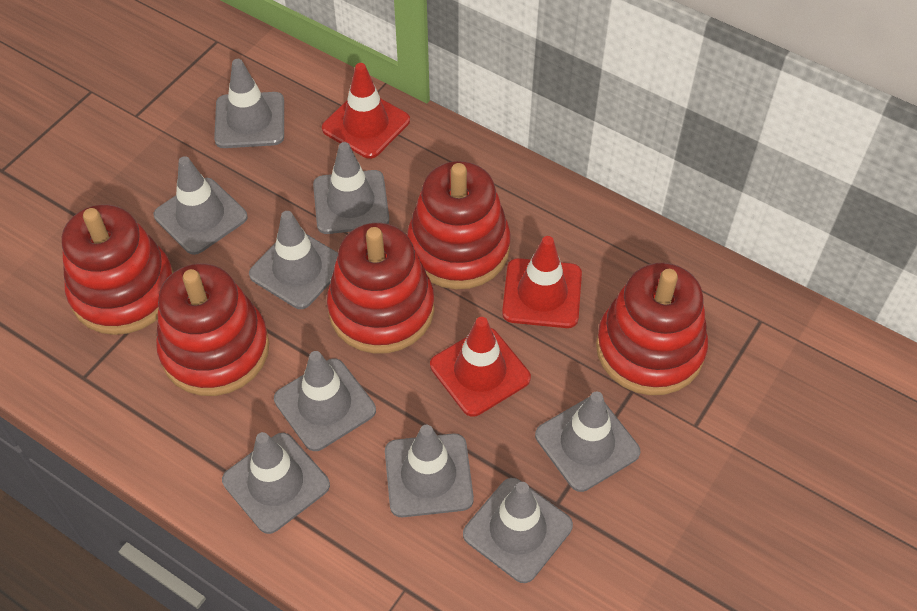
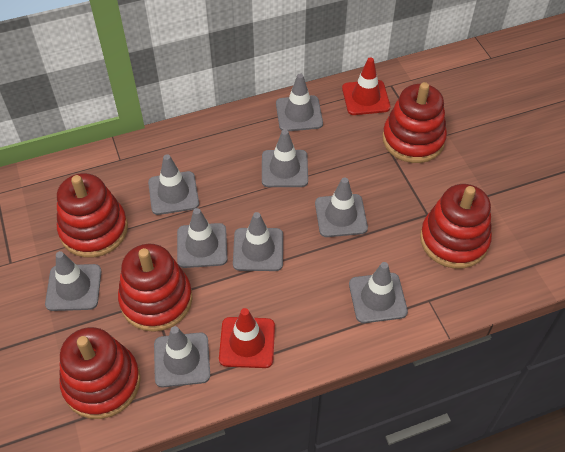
red traffic cone: 3 -> 2

